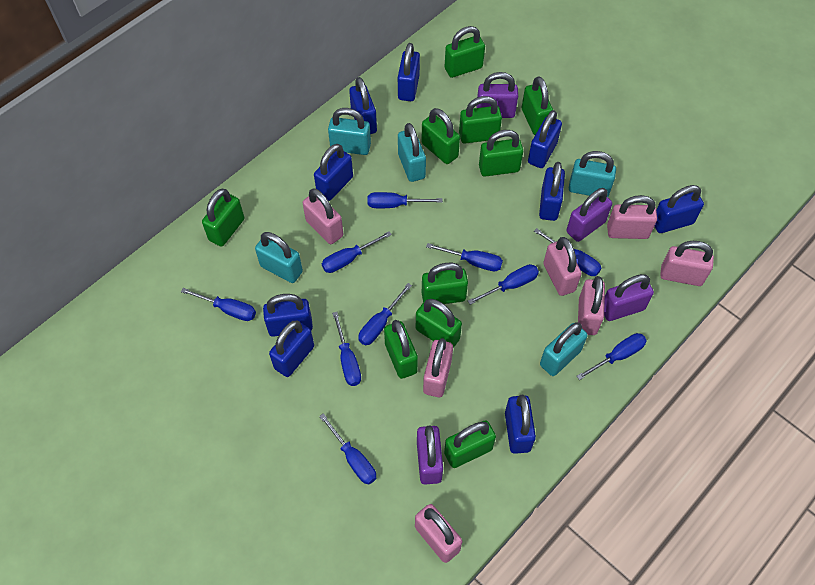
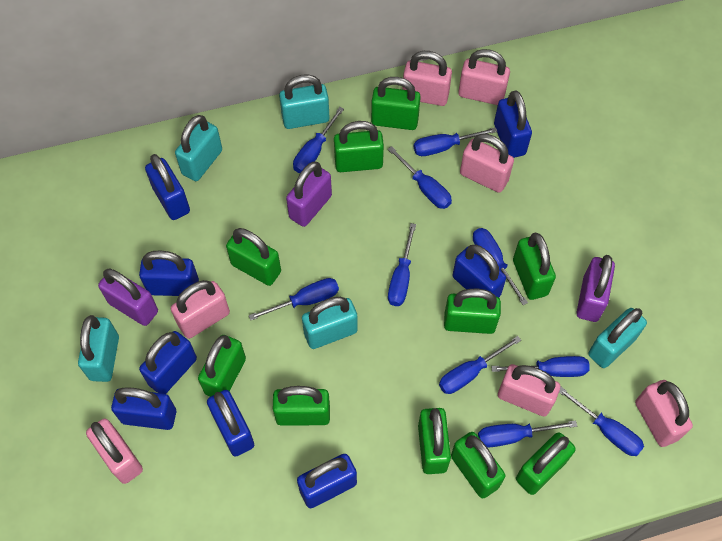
blue padlock: 9 -> 8
purple padlock: 4 -> 3

